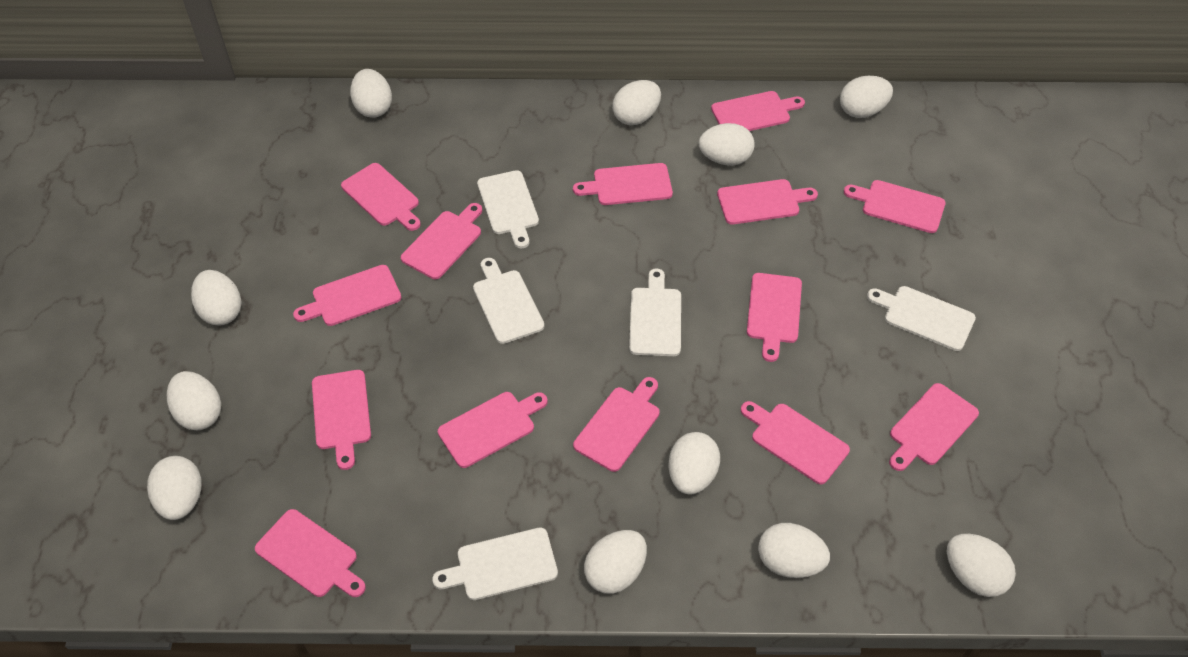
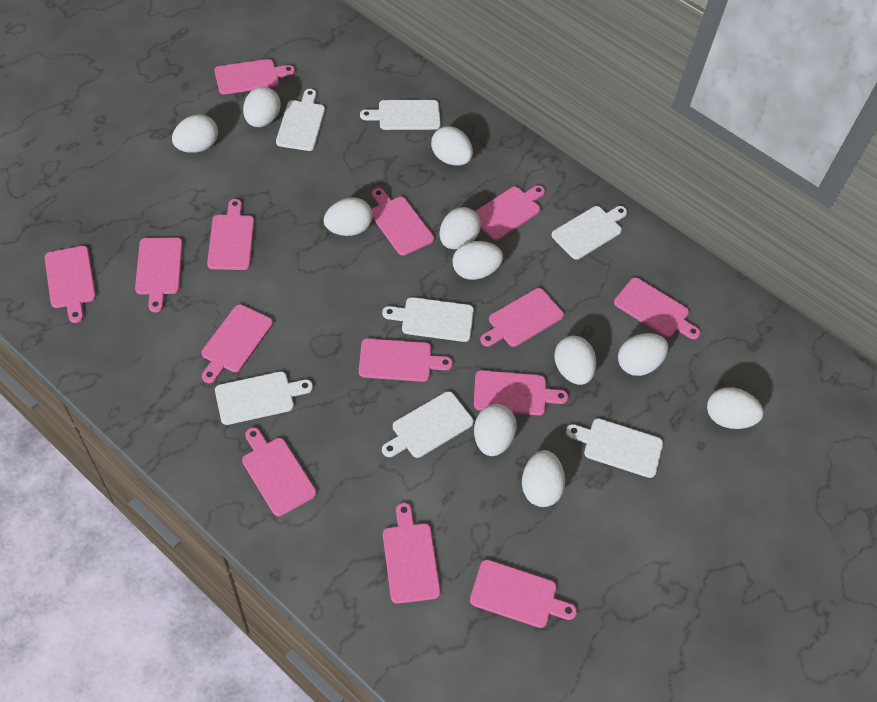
white cutting board: 5 -> 7

